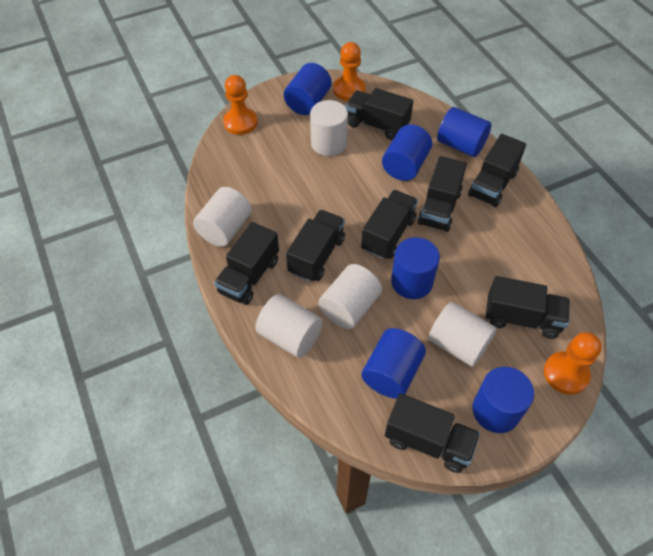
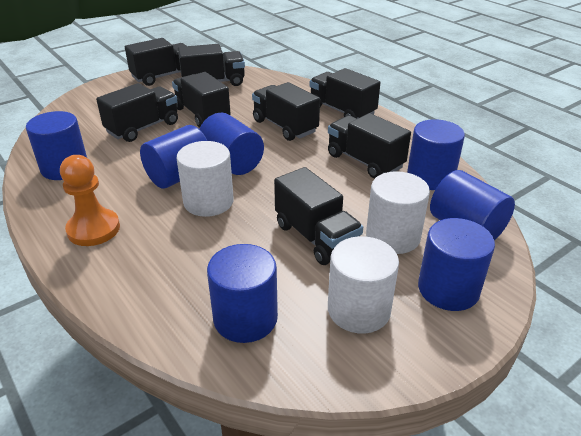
blue cylinder: 6 -> 7
orange pawn: 3 -> 1
white cylinder: 5 -> 3

